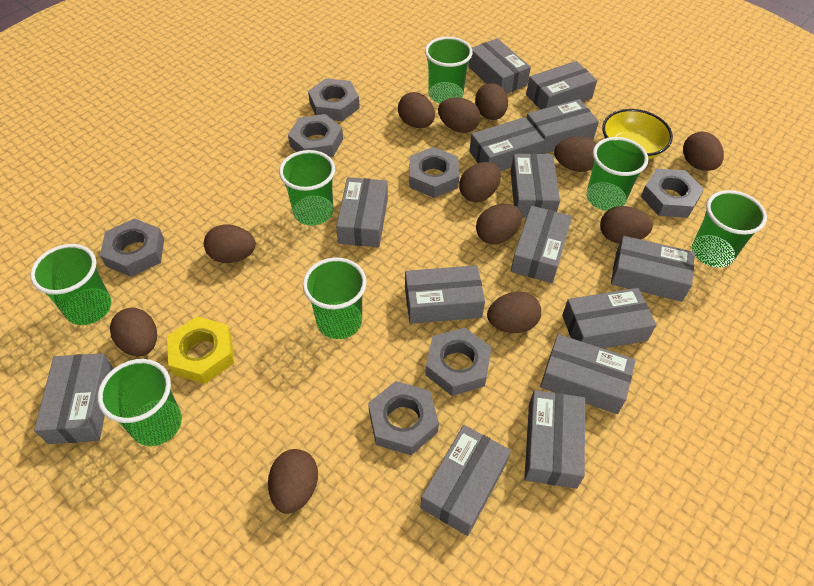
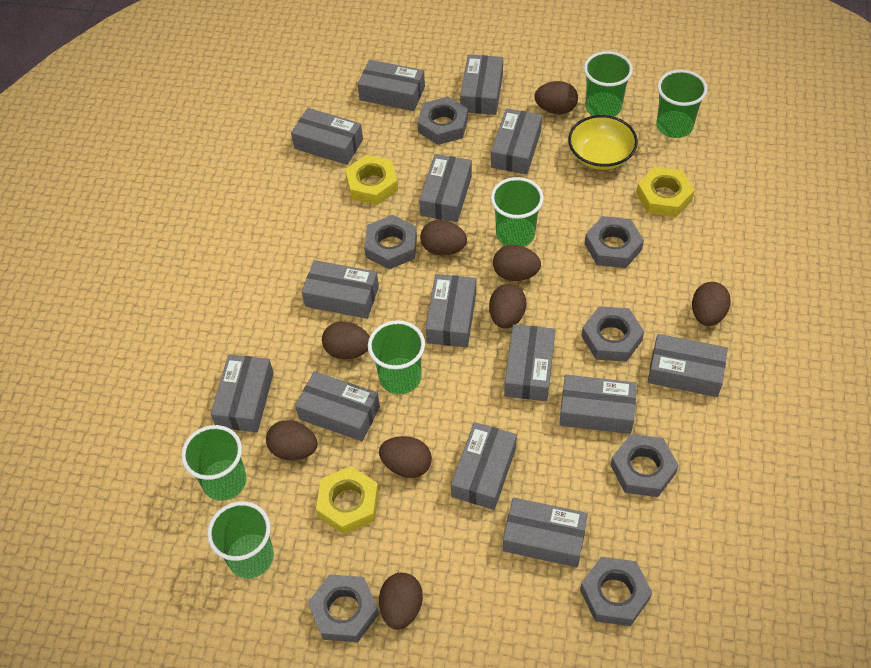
brown egg: 12 -> 9
green cup: 7 -> 6
yellow nut: 1 -> 3

